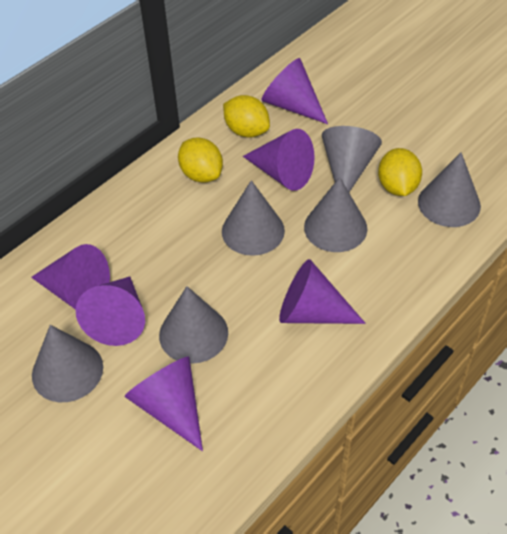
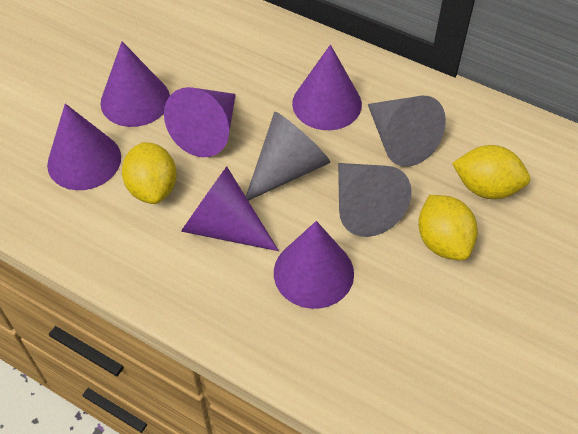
grey cone: 6 -> 3

